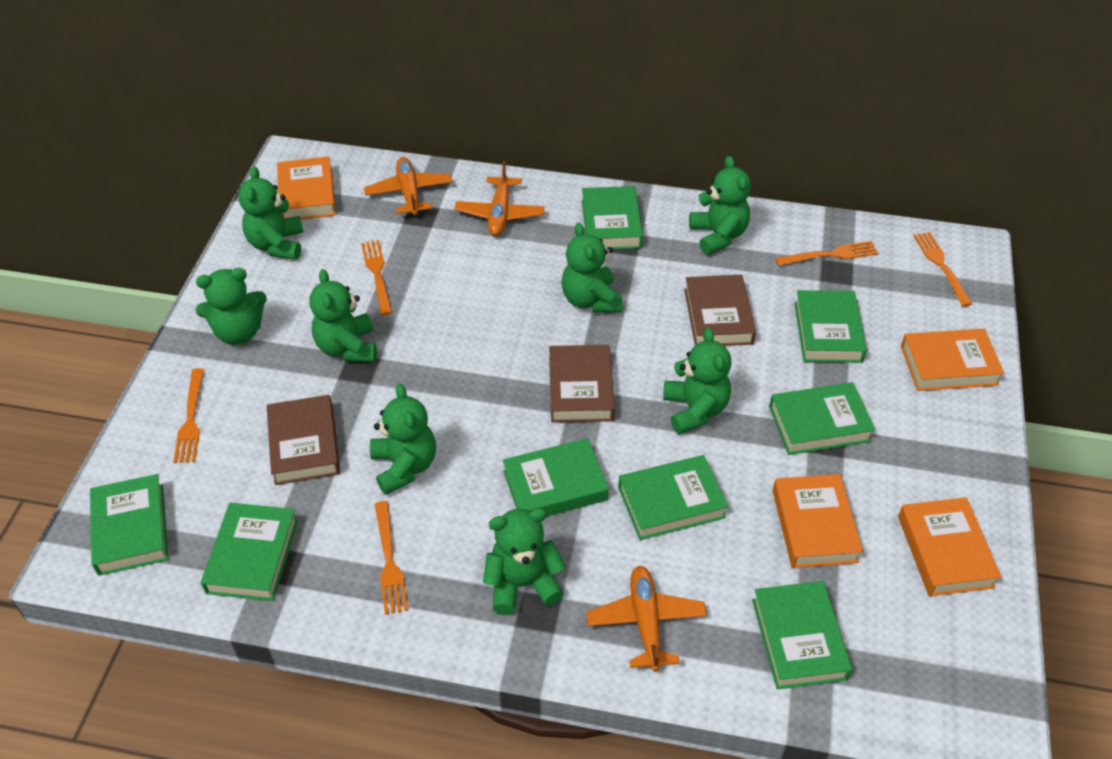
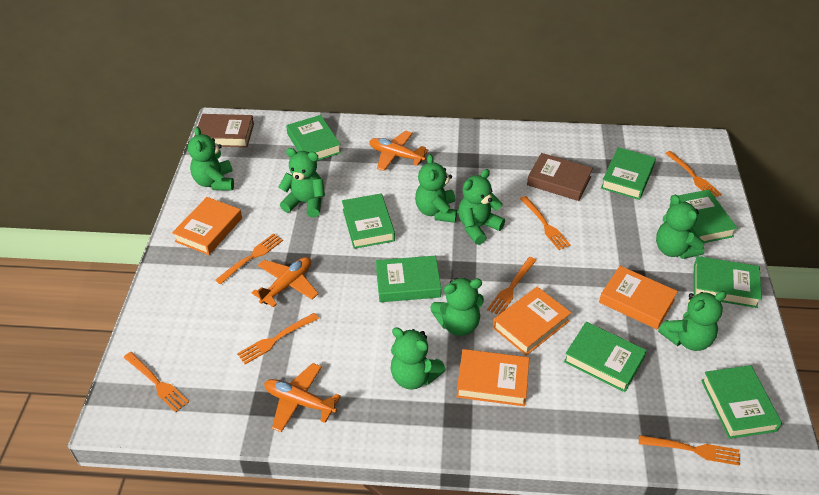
brown book: 3 -> 2
orange fork: 5 -> 7

